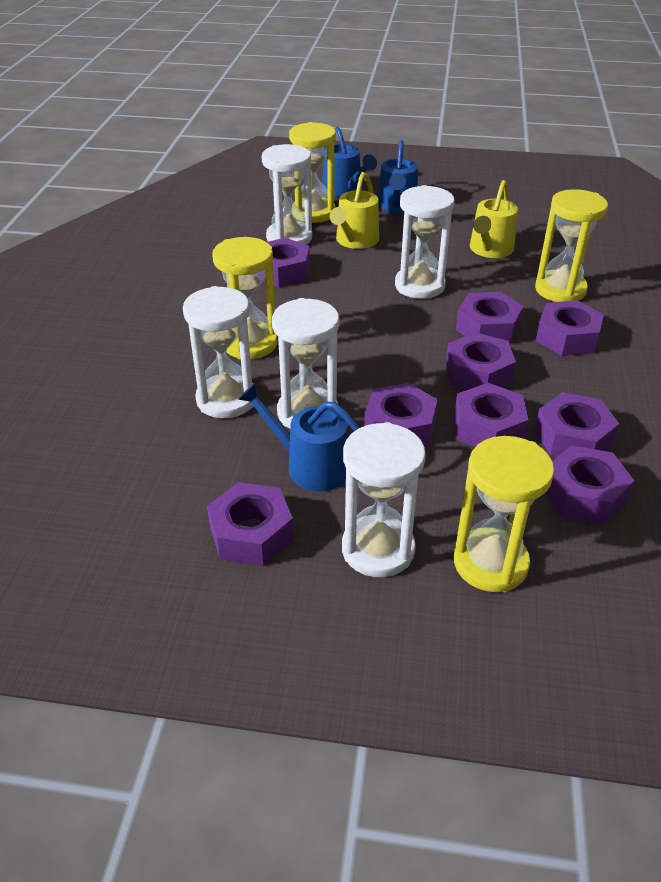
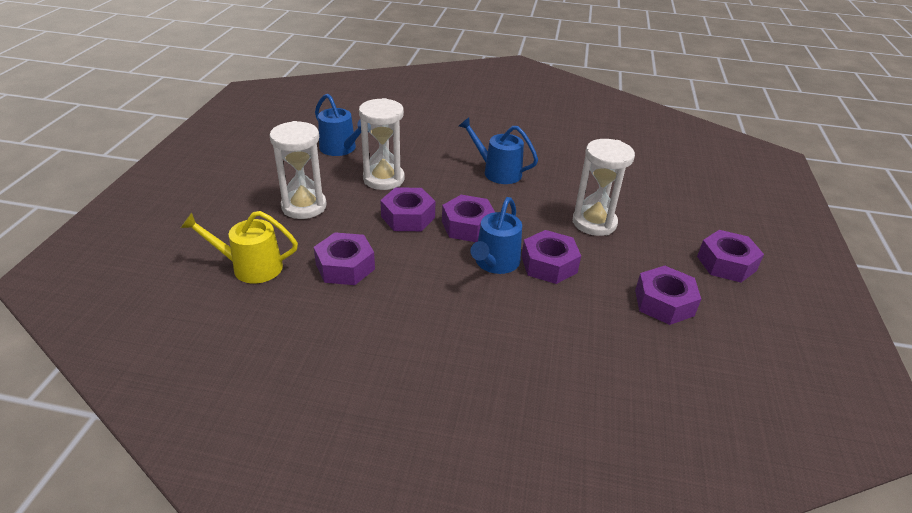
purple nut: 9 -> 6
white hourglass: 5 -> 3
yellow hourglass: 4 -> 0
yellow watering can: 2 -> 1

